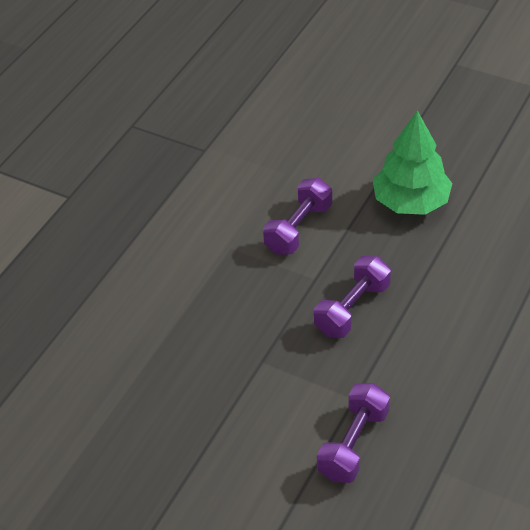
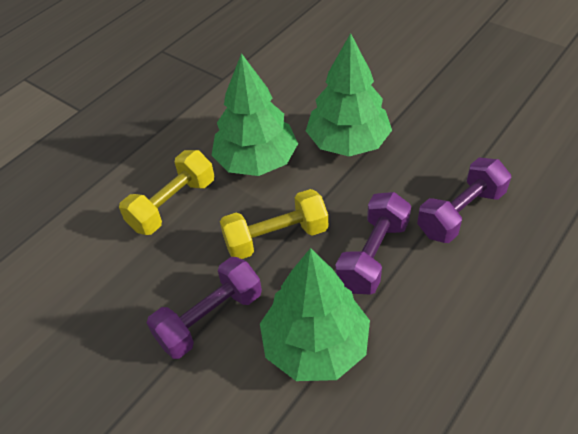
green tree: 1 -> 3
yellow dumbbell: 0 -> 2

